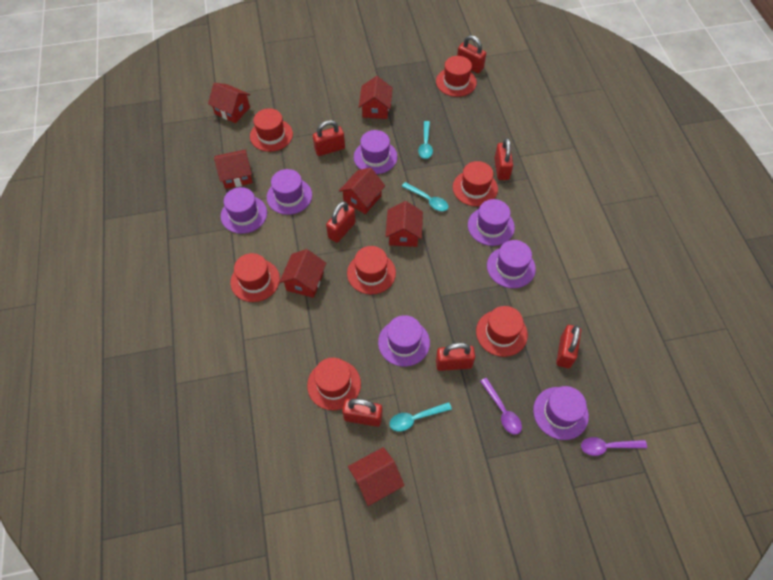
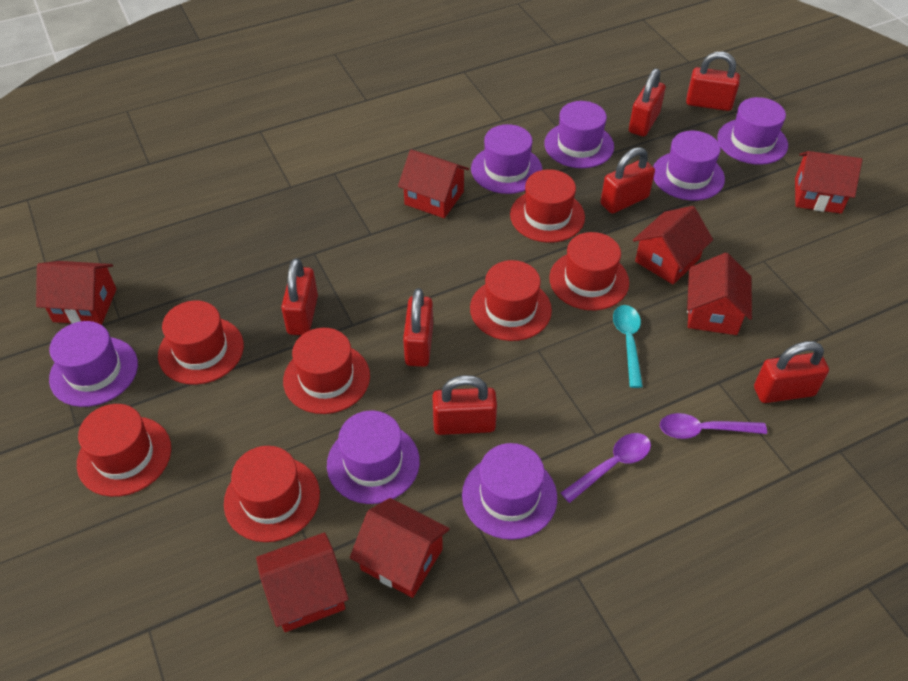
turquoise spoon: 3 -> 1

